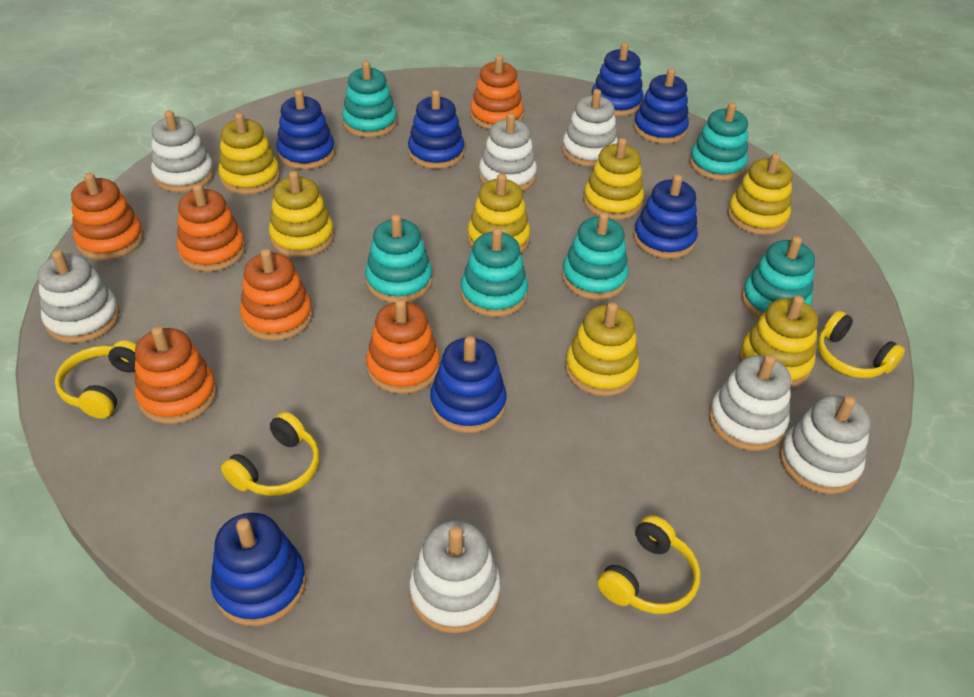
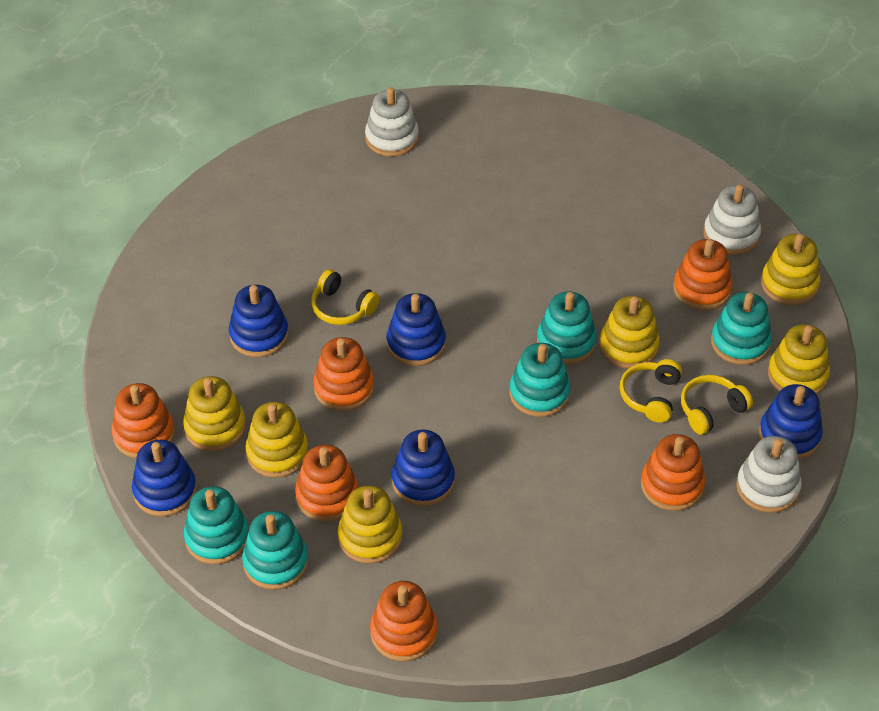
blue stacking toy: 7 -> 5
turquoise stacking toy: 6 -> 5
white stacking toy: 7 -> 3
yellow headphones: 4 -> 3
yellow stacking toy: 7 -> 6

